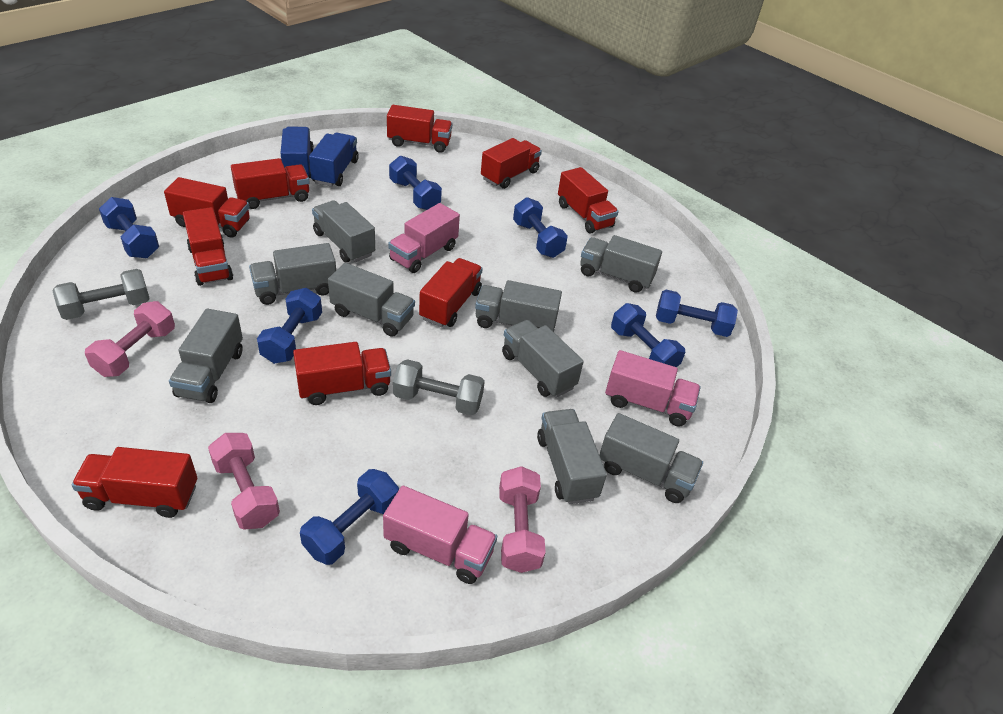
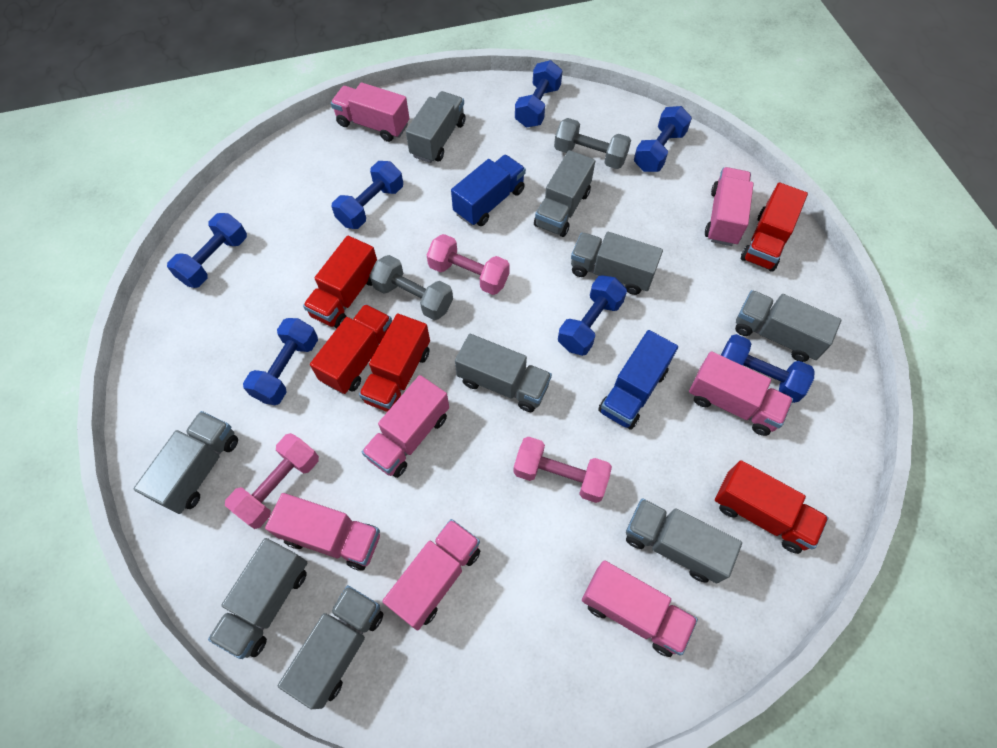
pink truck: 3 -> 7
red truck: 9 -> 5

